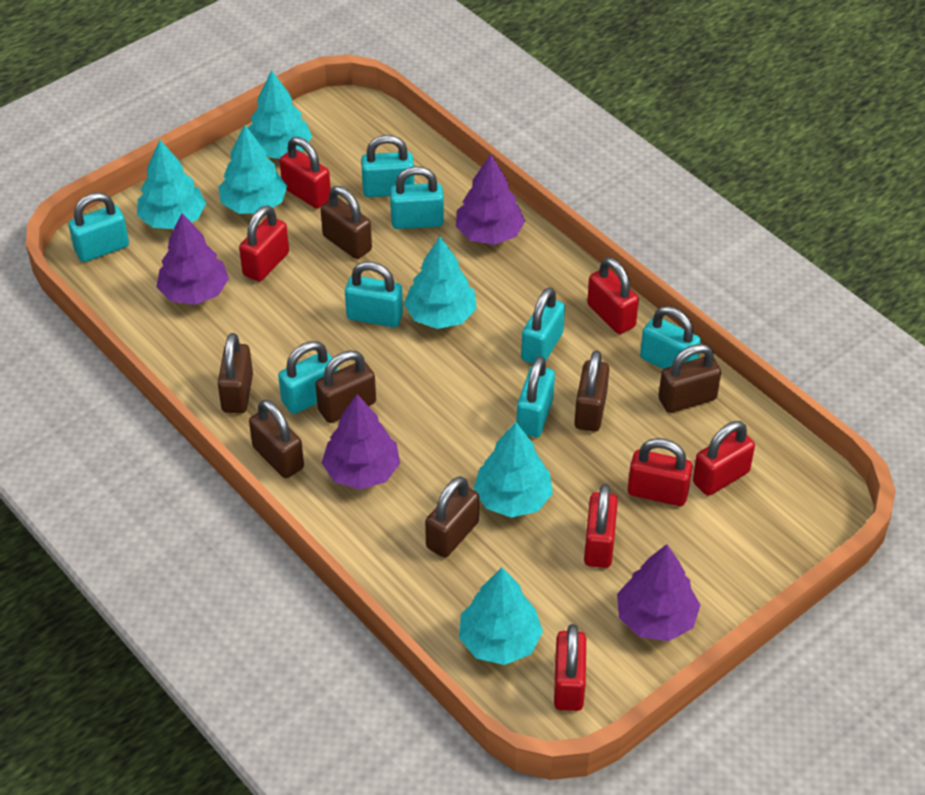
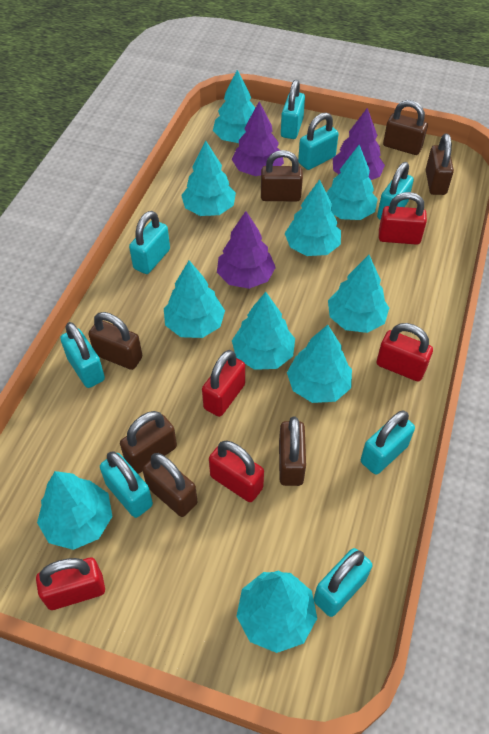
purple tree: 4 -> 3
red padlock: 7 -> 5
turquoise tree: 6 -> 10

